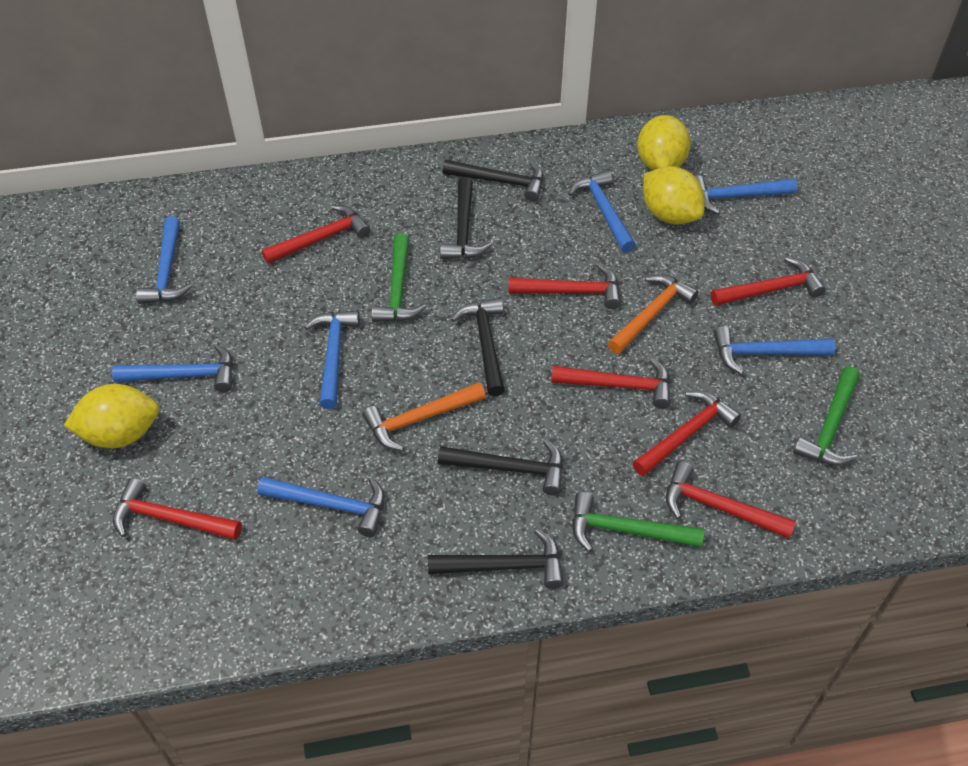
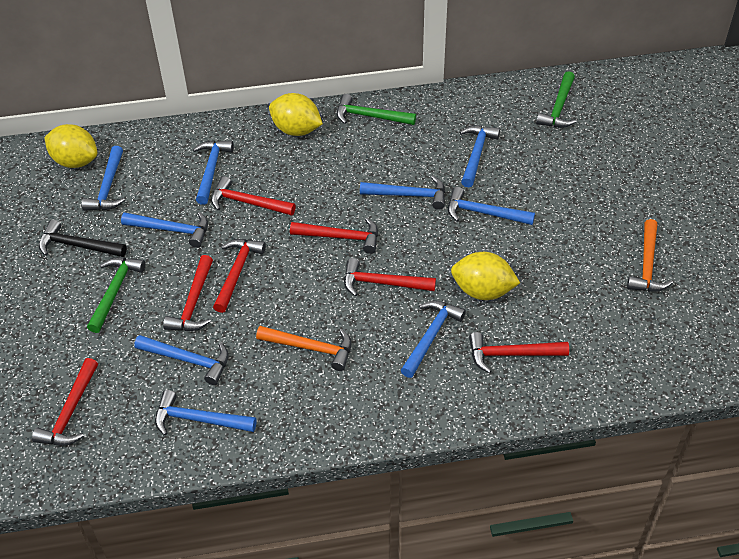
black hammer: 5 -> 1
blue hammer: 7 -> 9

